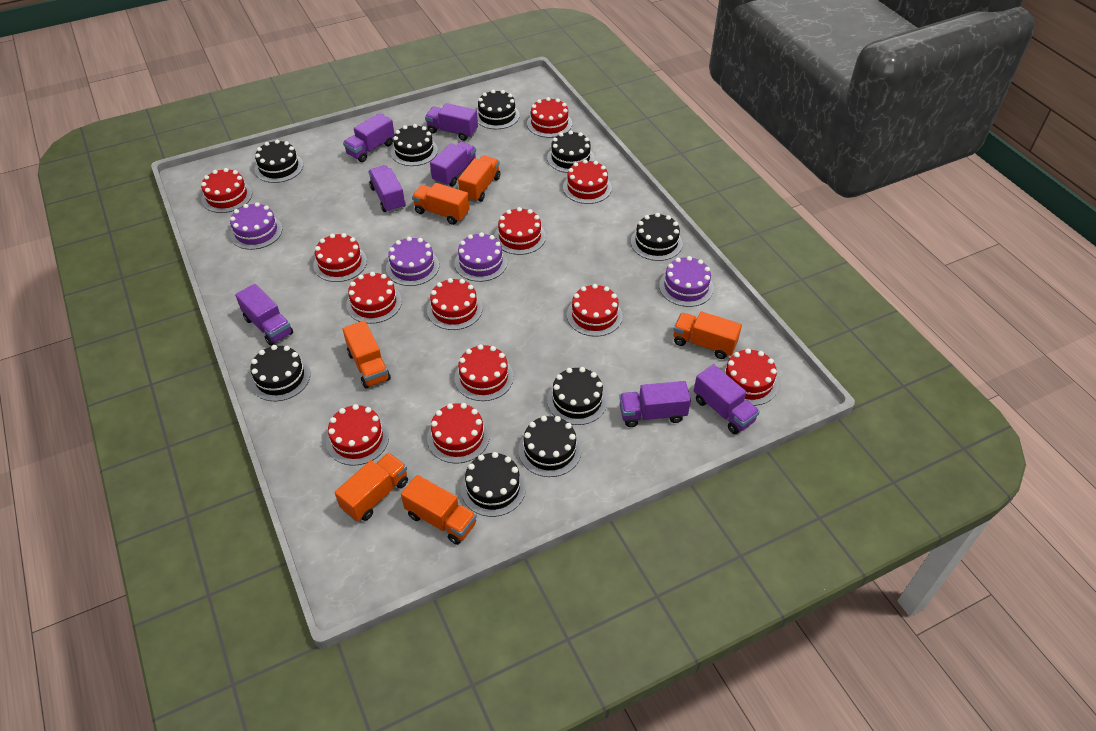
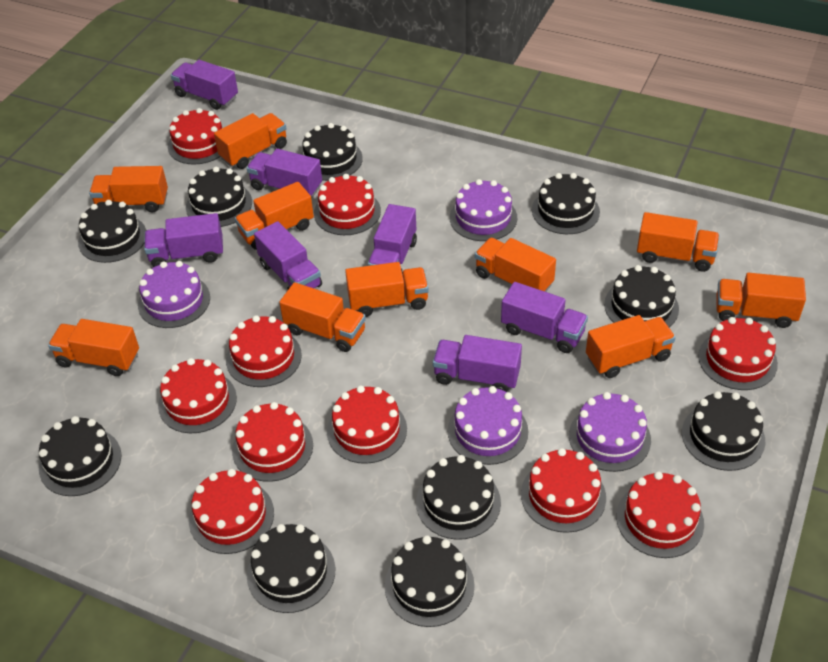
black cake: 9 -> 10
orange truck: 6 -> 10
red cake: 12 -> 10

